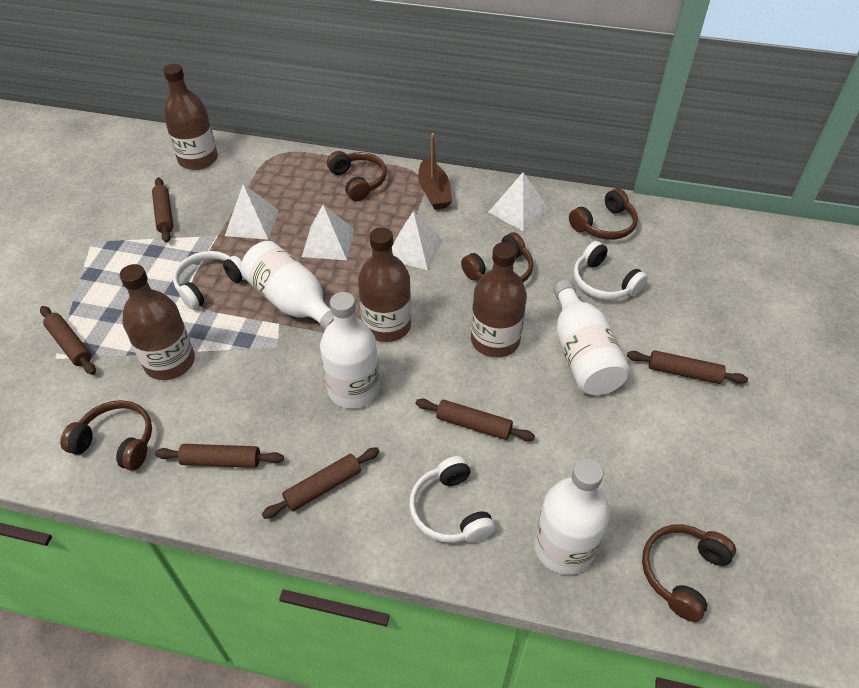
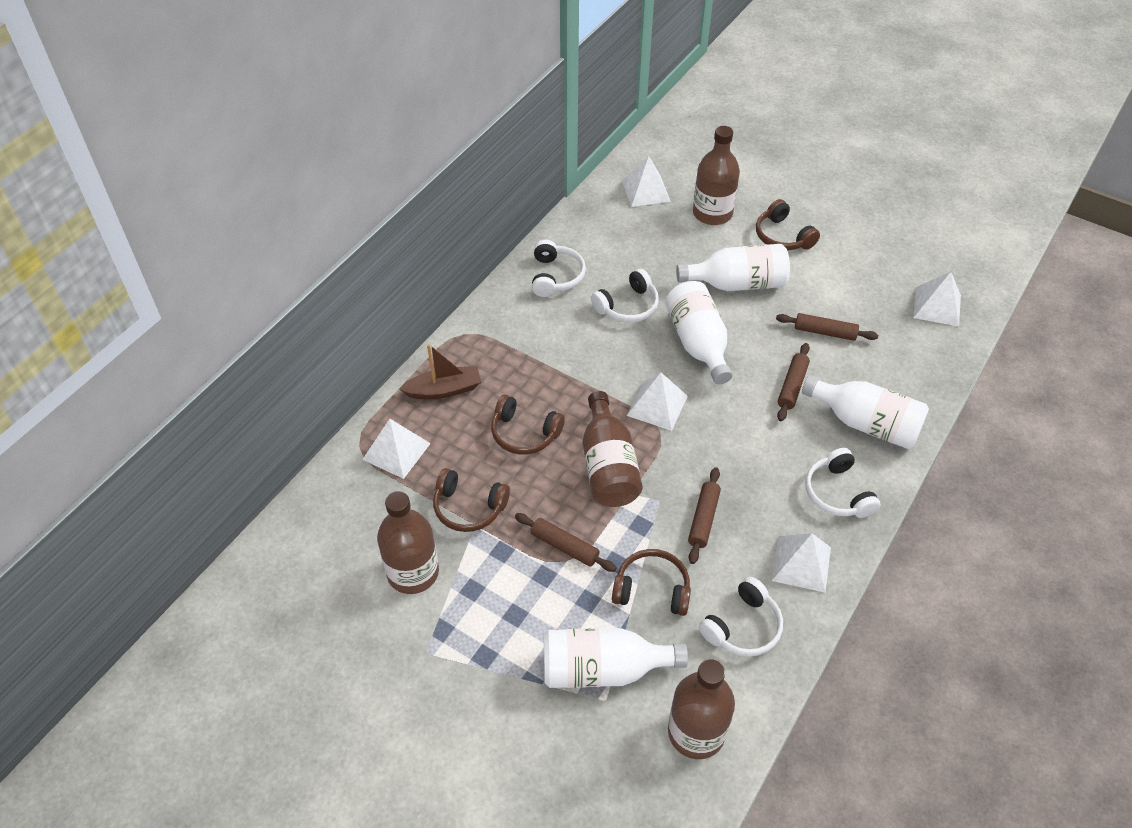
brown headphones: 5 -> 4
brown rolling pin: 6 -> 4
white headphones: 3 -> 4
white pyramid: 4 -> 5

